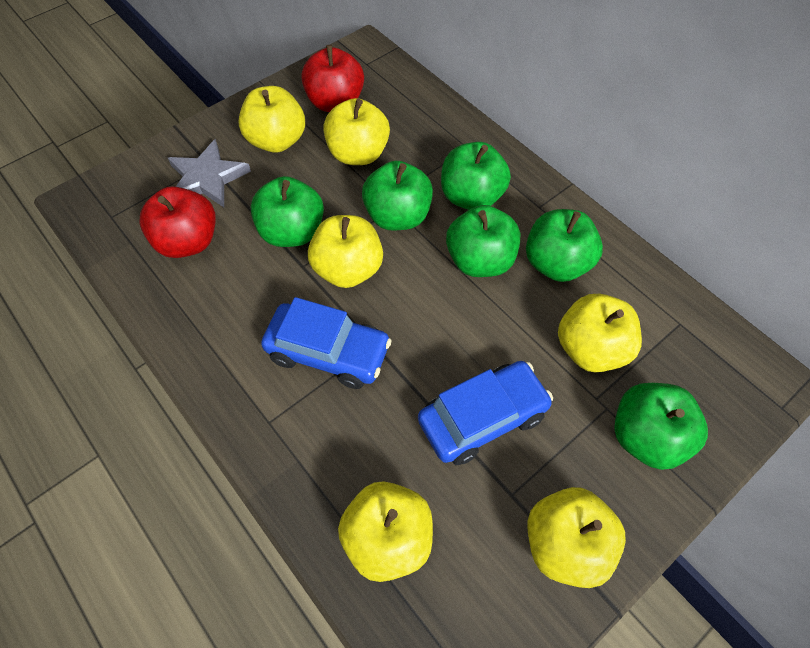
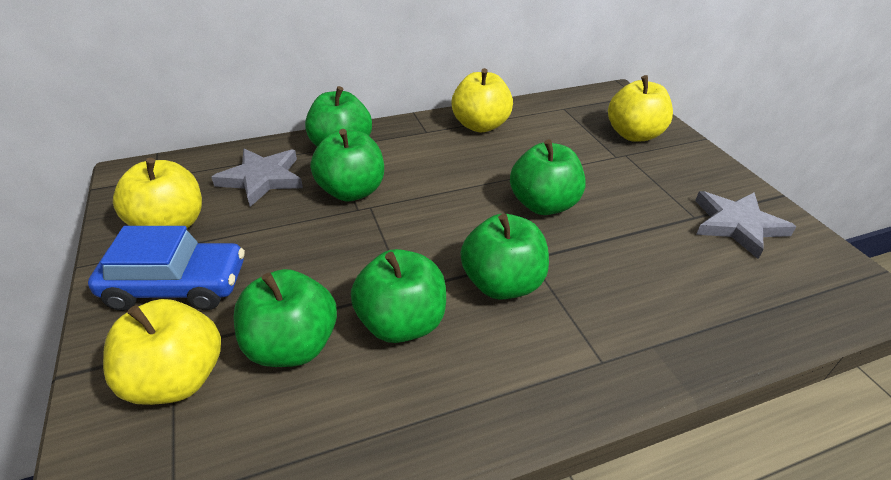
blue car: 2 -> 1
grey star: 1 -> 2
red apple: 2 -> 0
yellow apple: 6 -> 4

